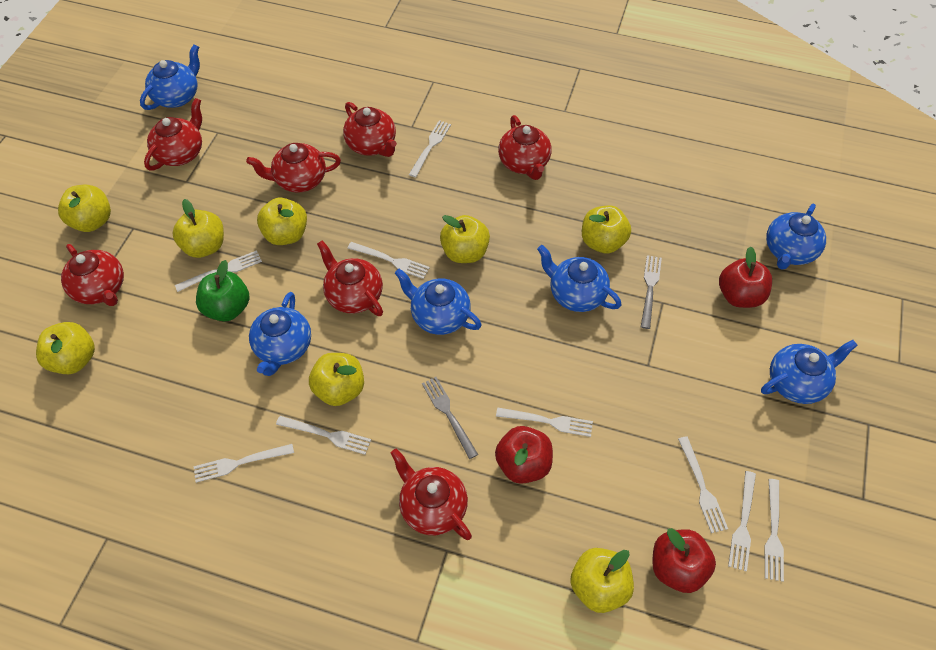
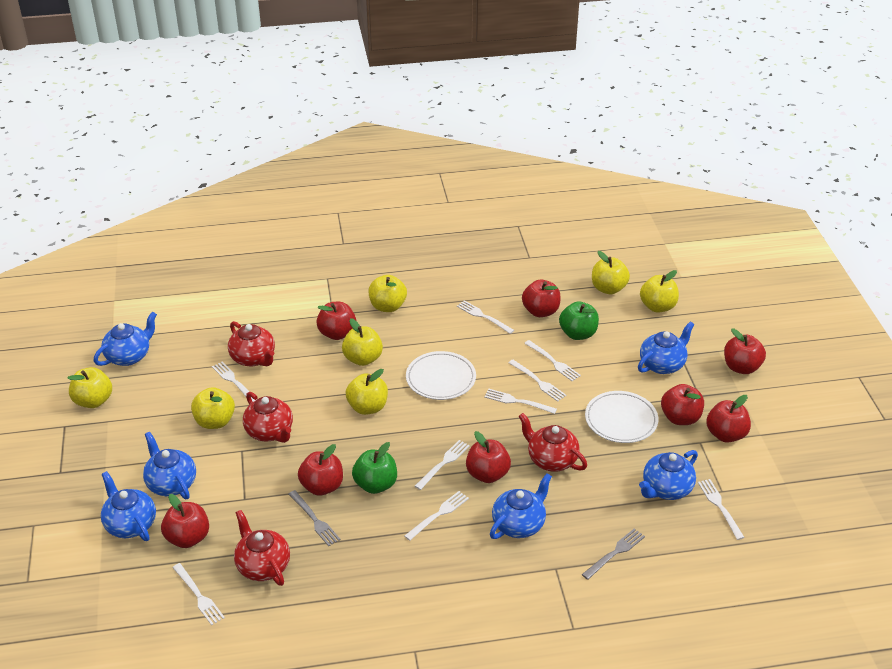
green apple: 1 -> 2
red apple: 3 -> 8
red teapot: 7 -> 4
white plate: 0 -> 2
yellow apple: 8 -> 7

